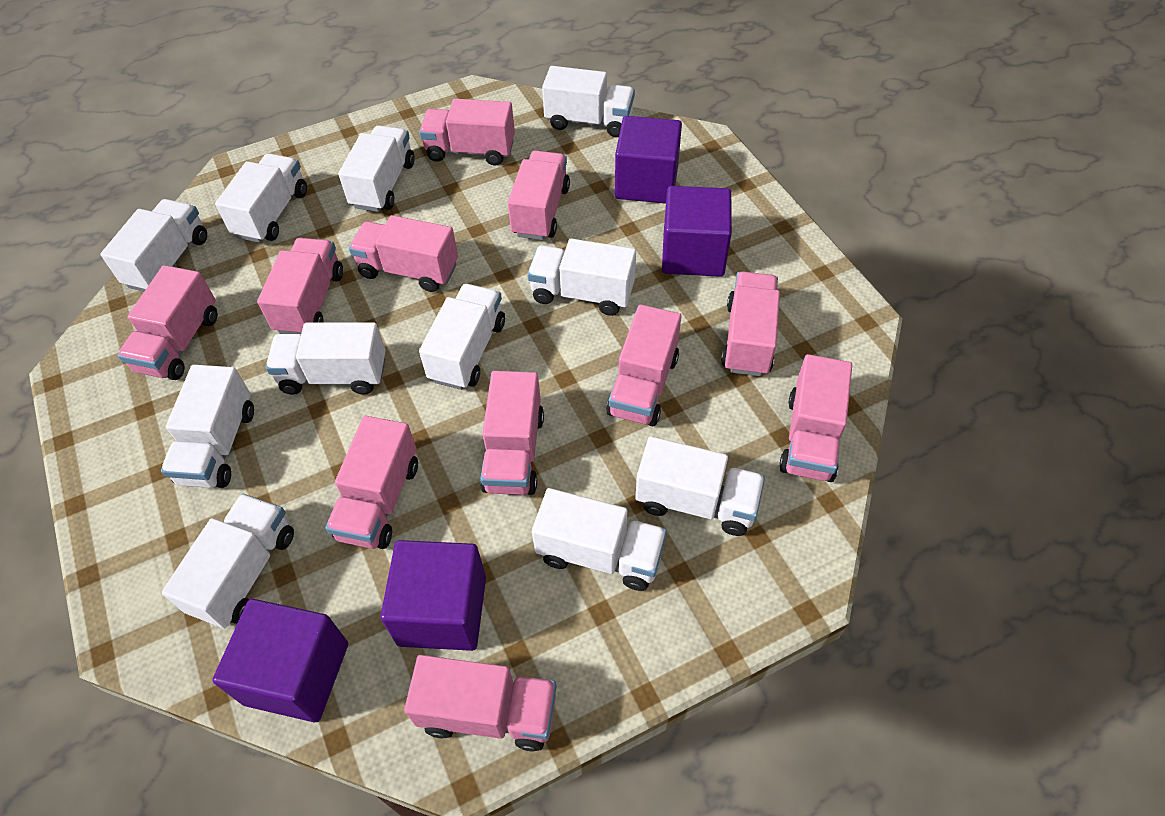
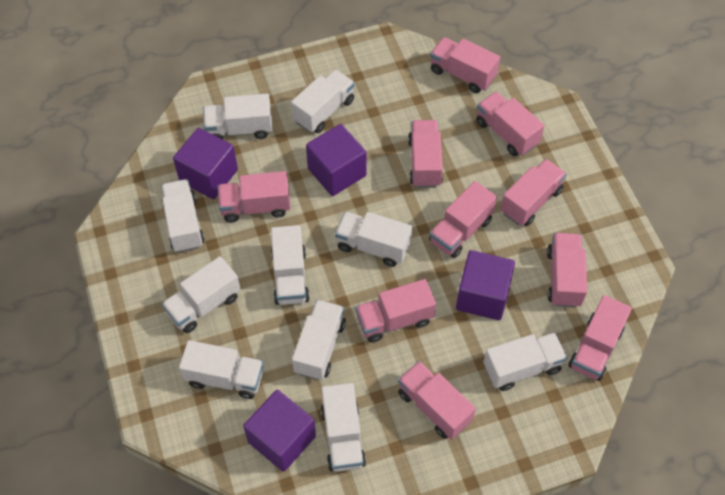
pink truck: 11 -> 10
white truck: 11 -> 10

